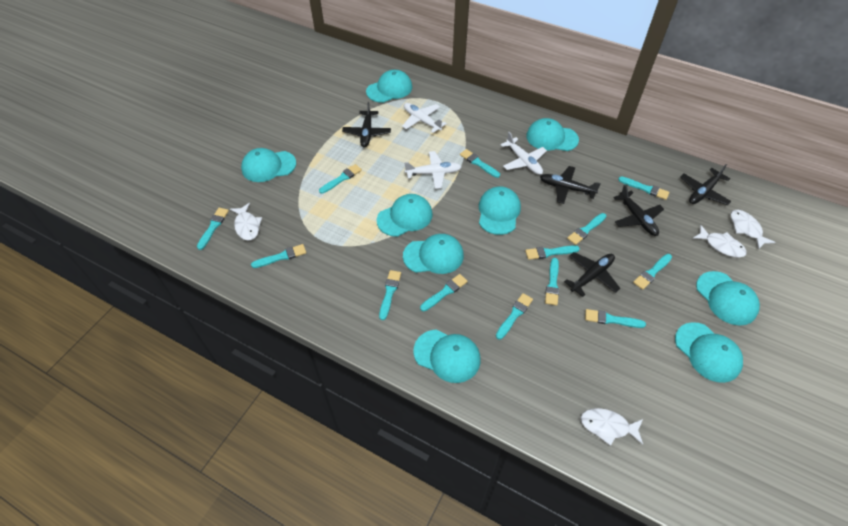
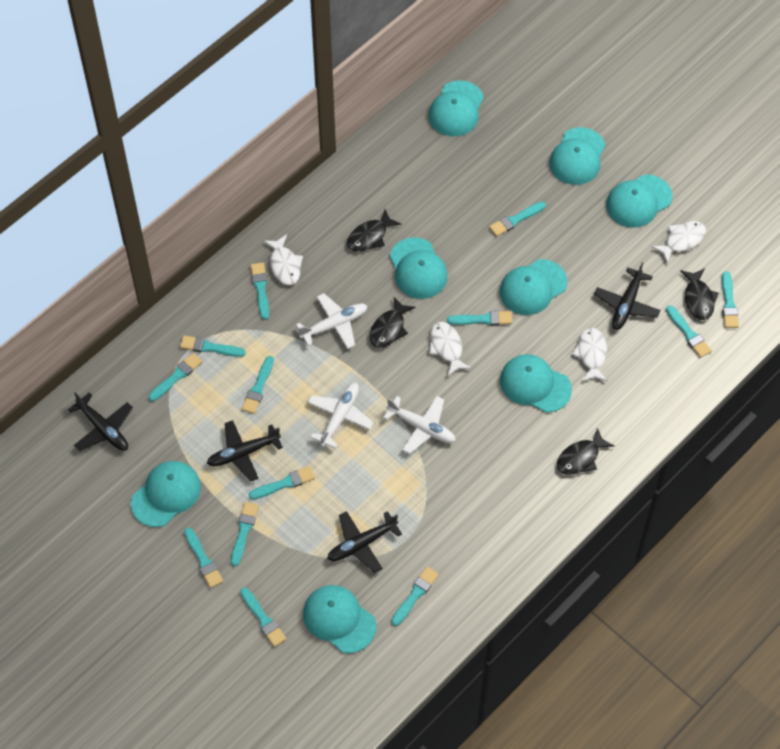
black fish: 0 -> 4
black plane: 5 -> 4
turquoise cap: 9 -> 8

